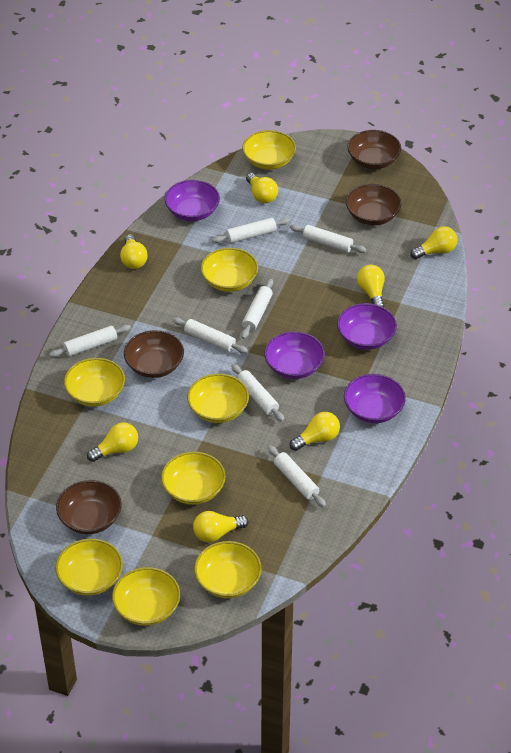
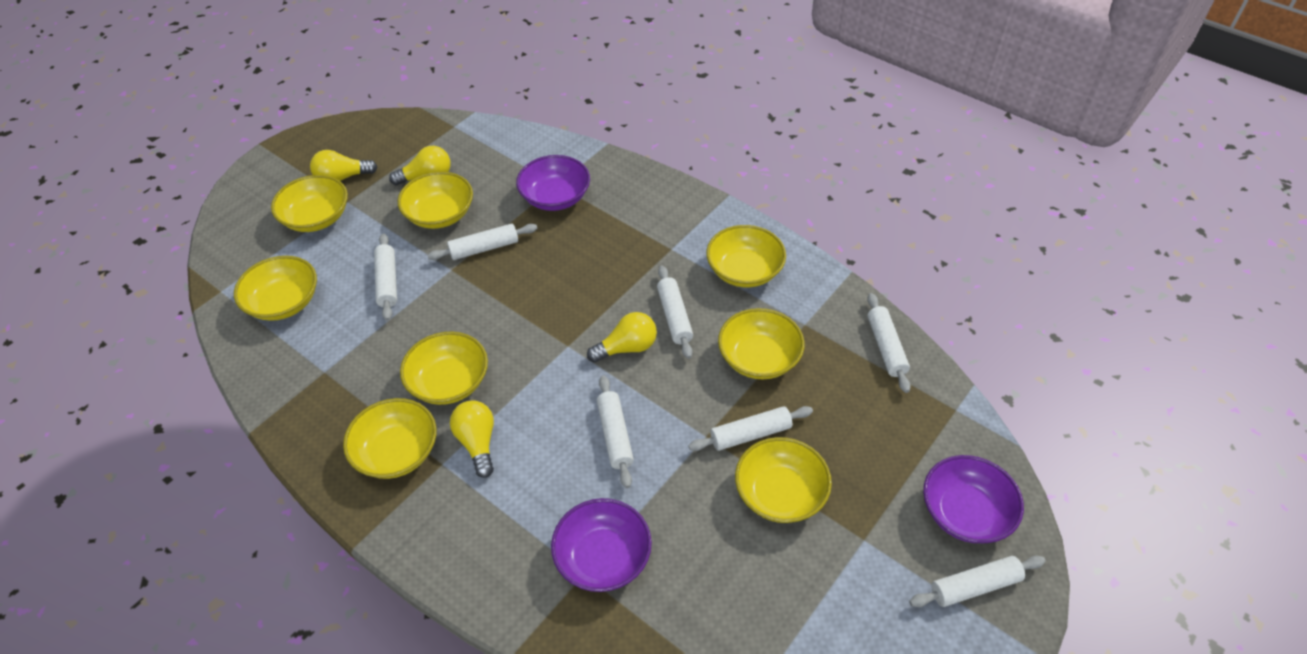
brown bowl: 4 -> 0
purple bowl: 4 -> 3
yellow light bulb: 7 -> 4

